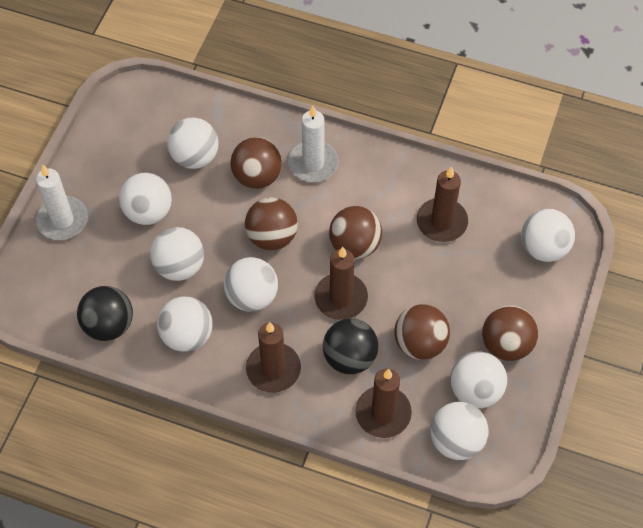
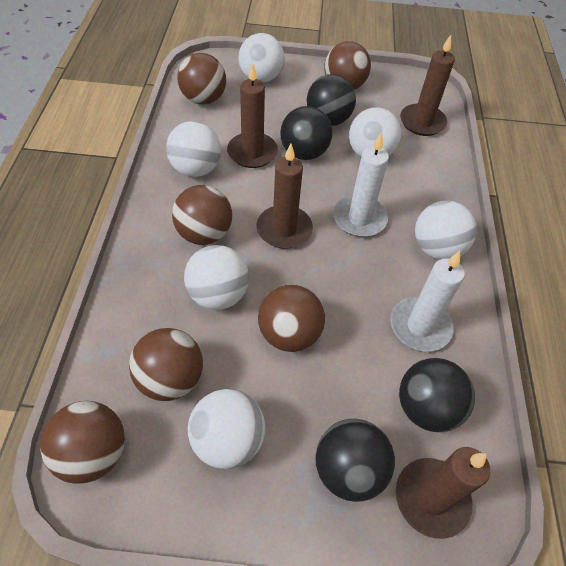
black ball: 2 -> 4
brown ball: 5 -> 6
white ball: 8 -> 6

